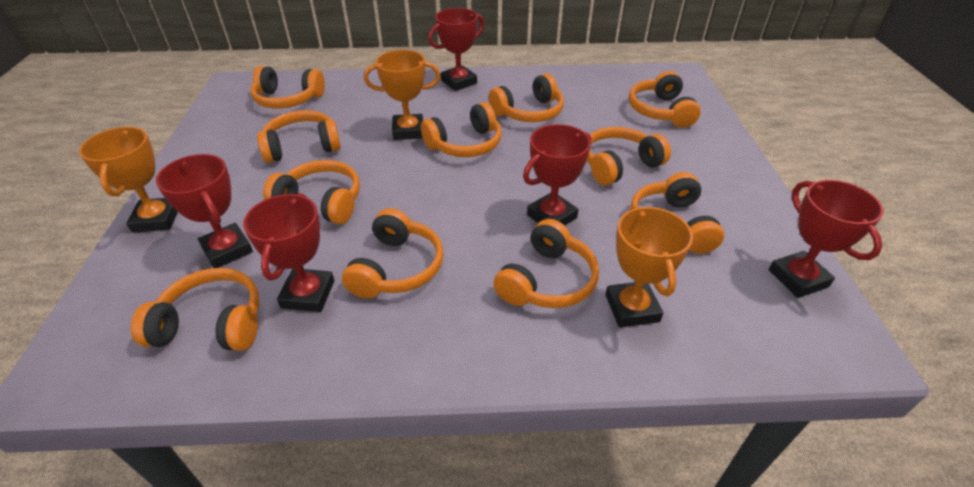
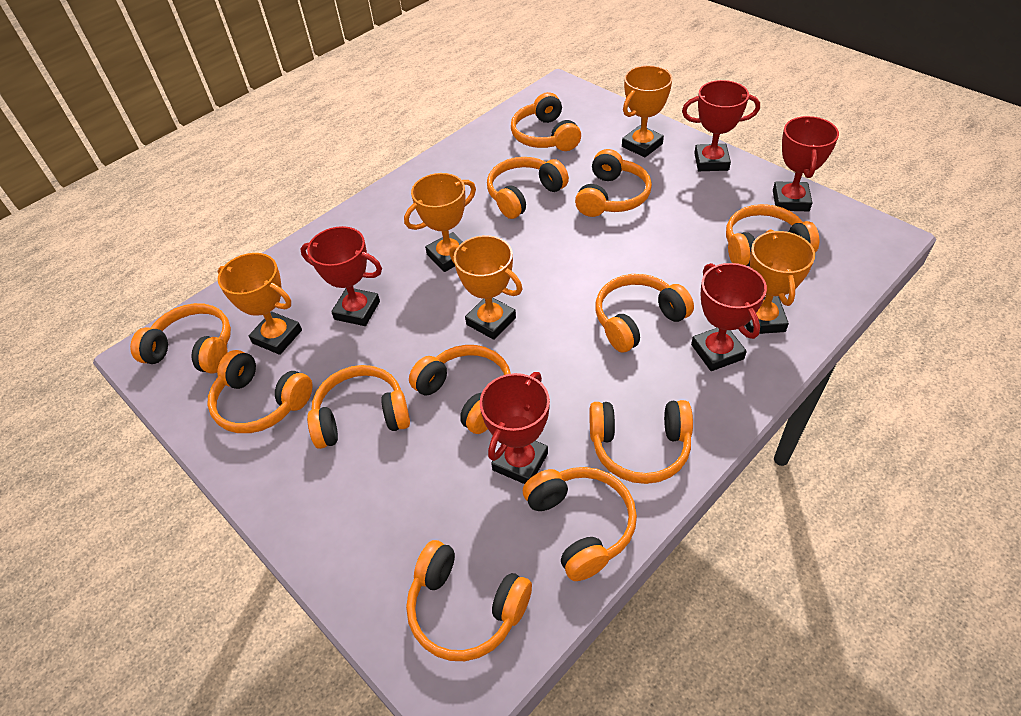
orange headphones: 11 -> 12
orange trophy: 3 -> 5

